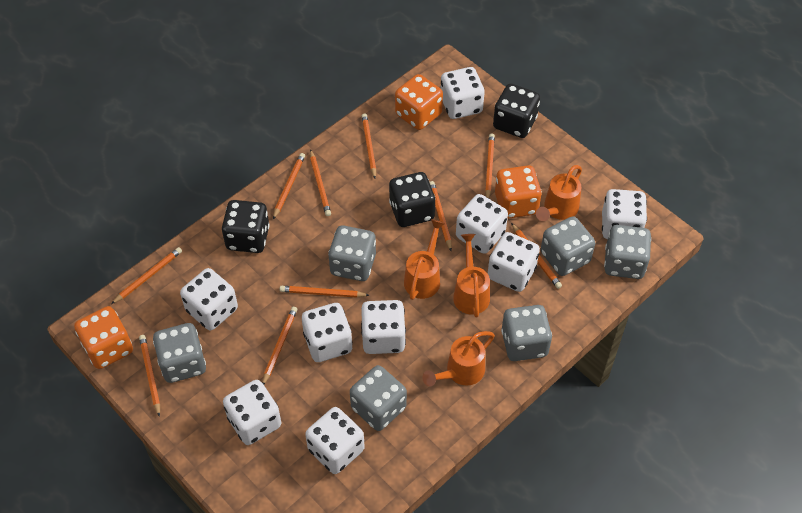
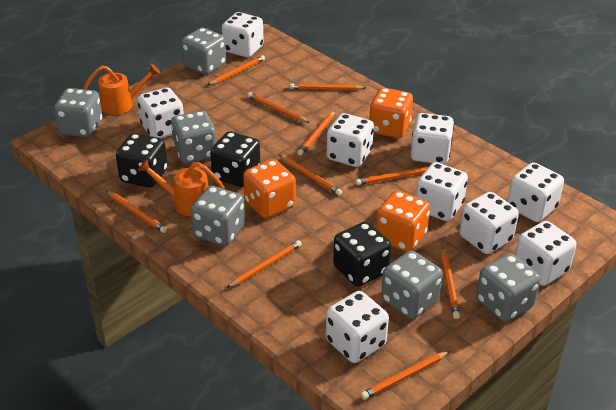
orange watering can: 4 -> 2

